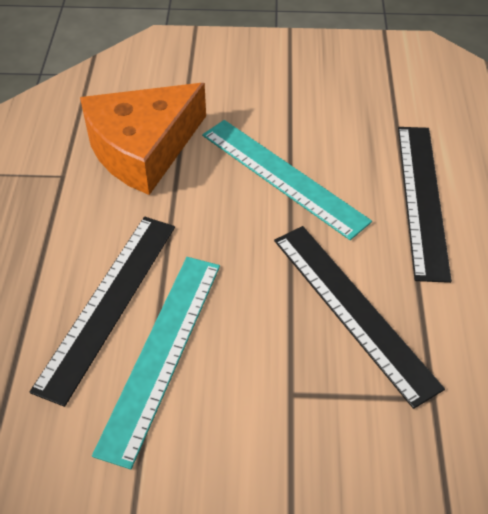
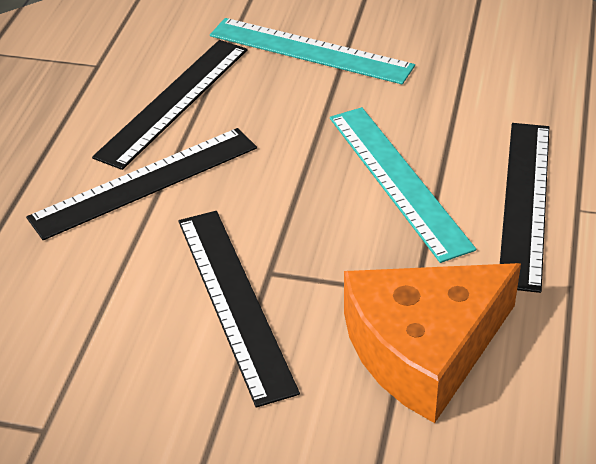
black ruler: 3 -> 4

